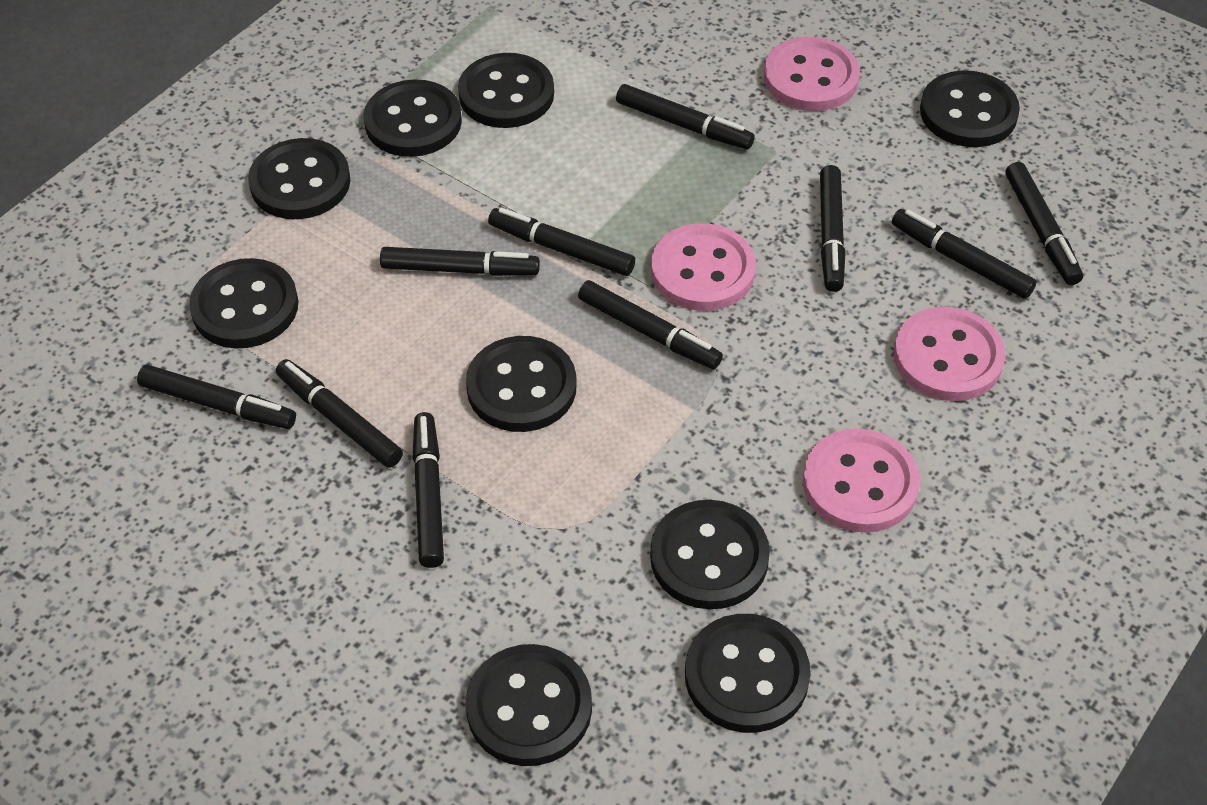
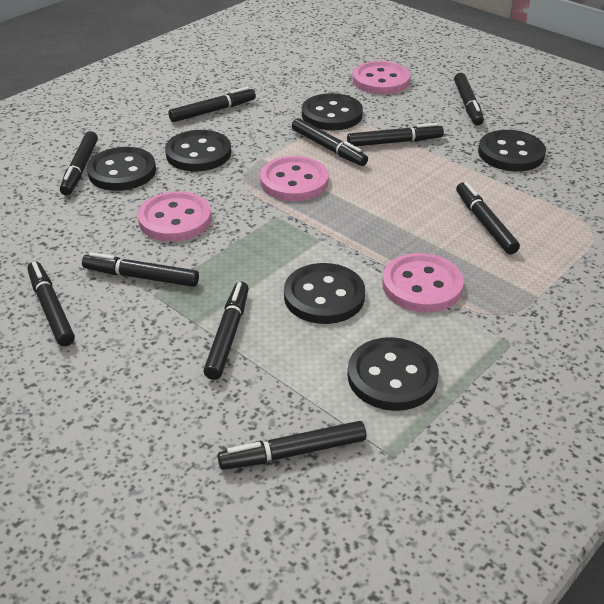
black button: 9 -> 6

